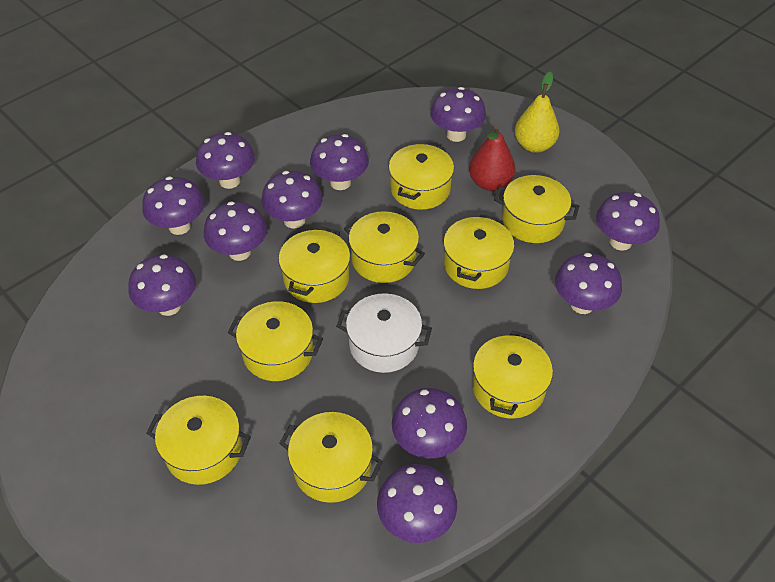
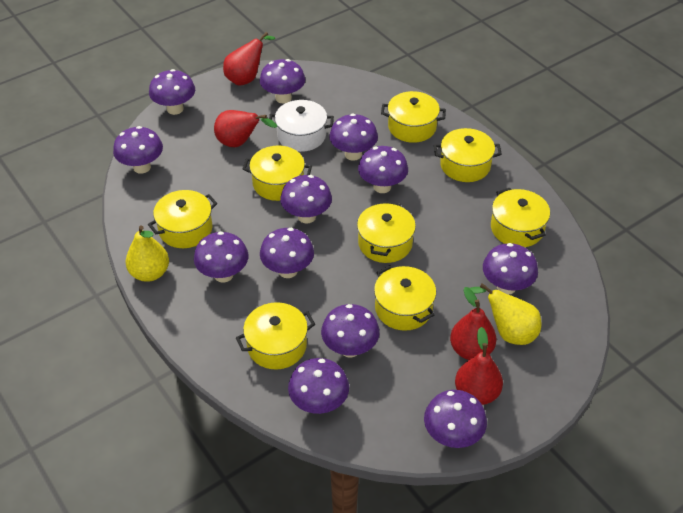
purple mushroom: 11 -> 12
red pear: 1 -> 4
yellow pear: 1 -> 2
yellow pot: 9 -> 8

